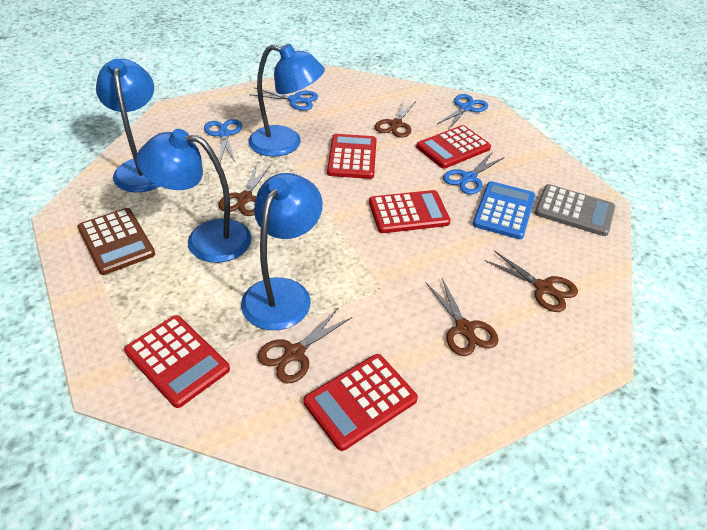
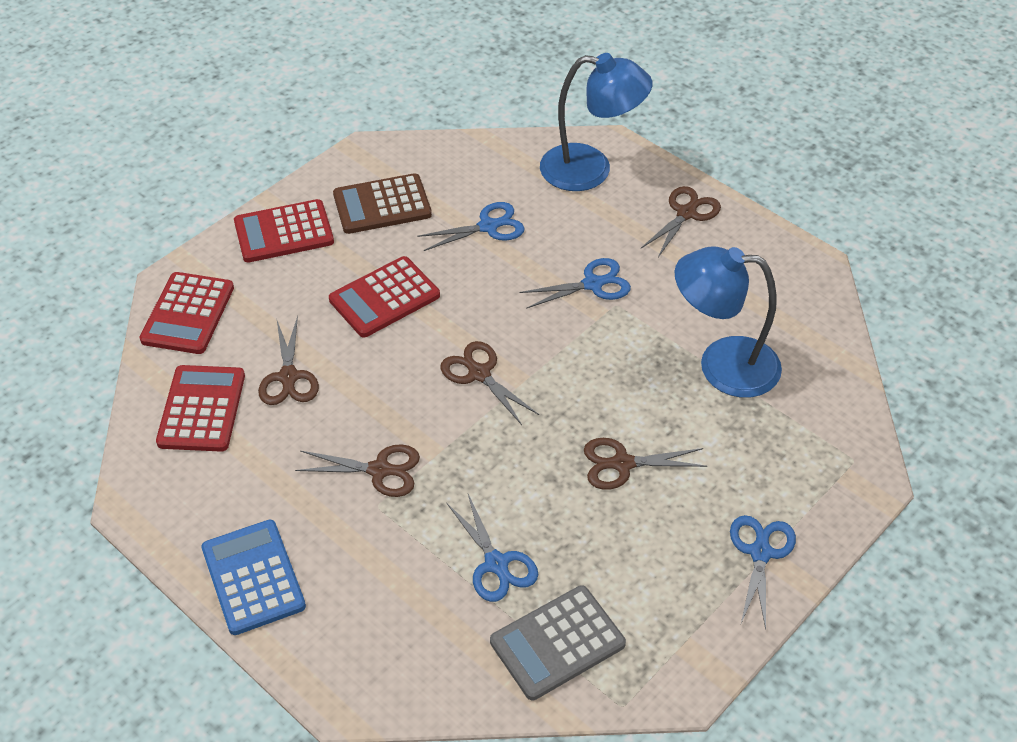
blue lamp: 4 -> 2
red calculator: 5 -> 4

